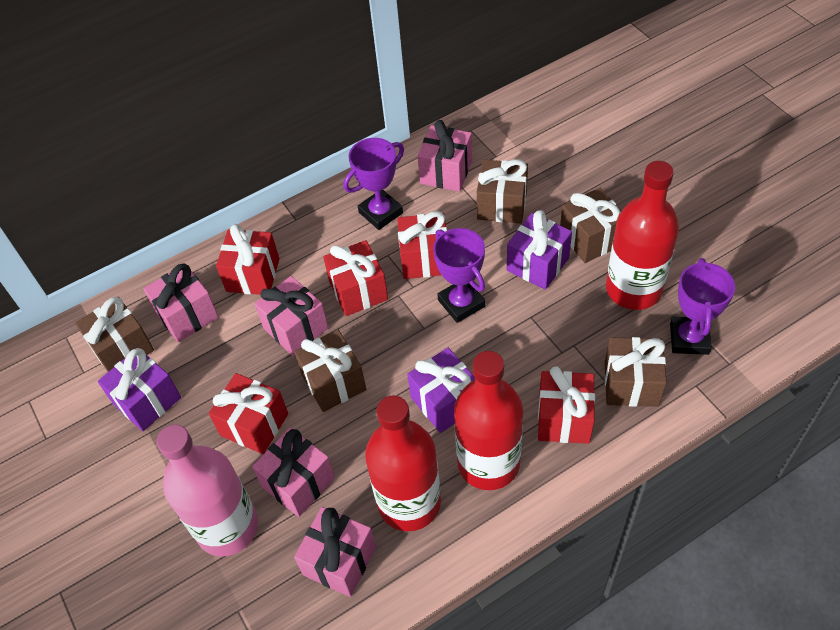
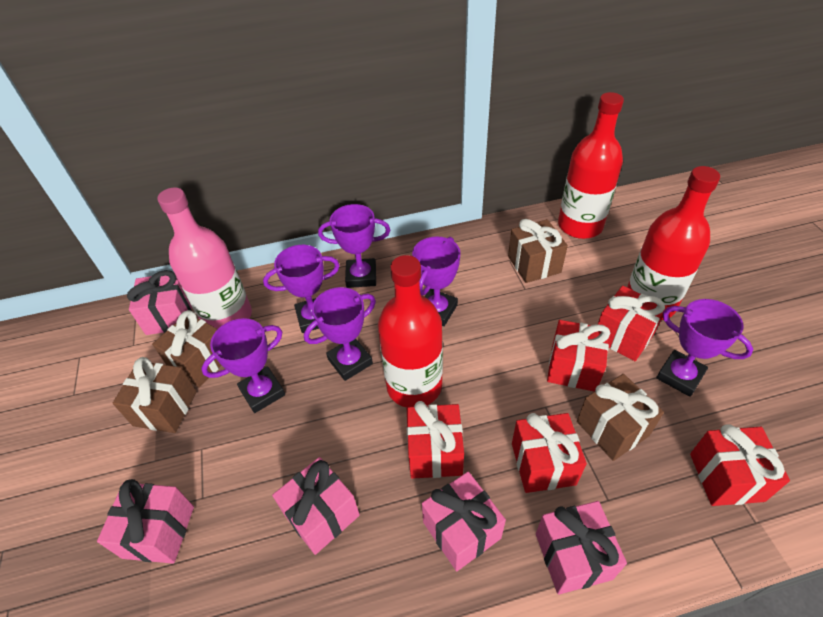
brown gift: 5 -> 4
purple gift: 3 -> 0
purple trophy: 3 -> 6

